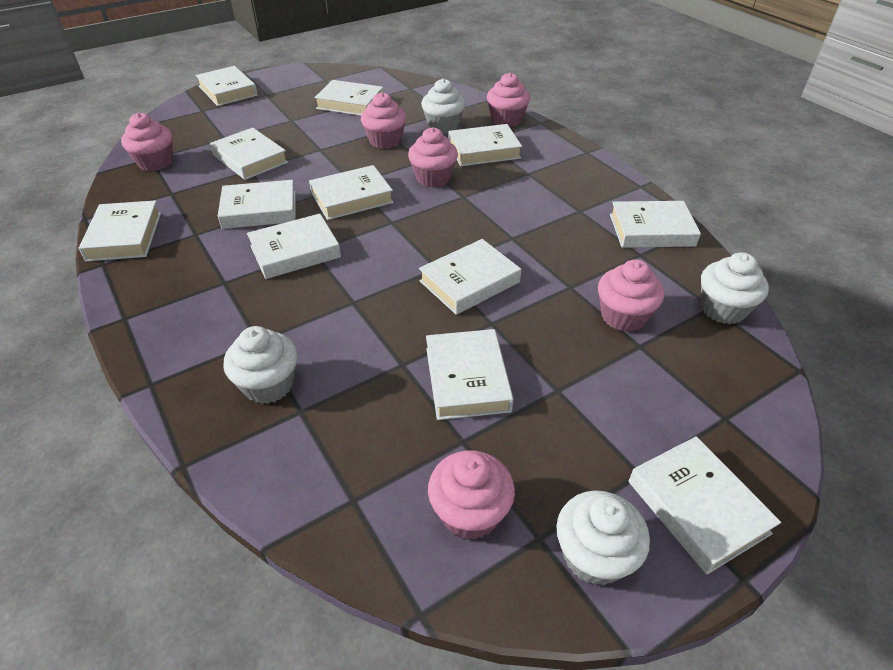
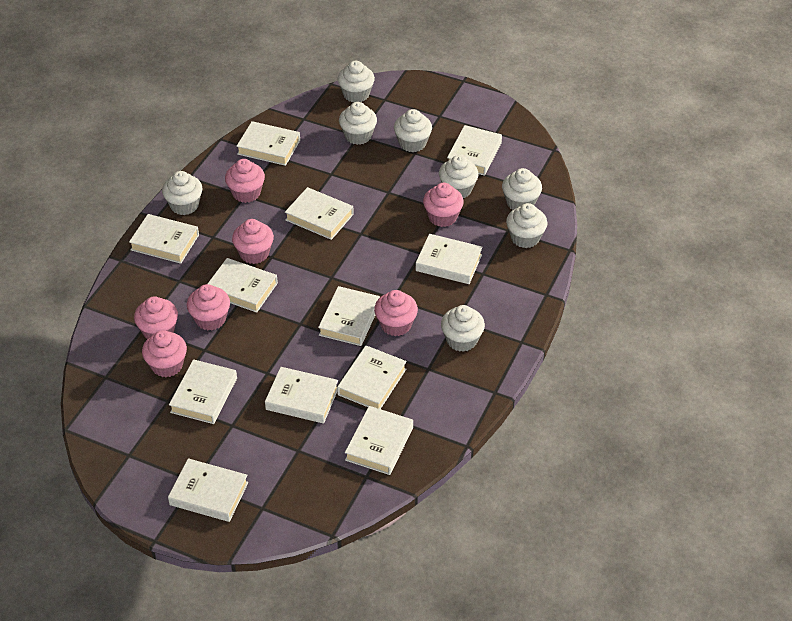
pink cupcake: 6 -> 7
white cupcake: 4 -> 8

